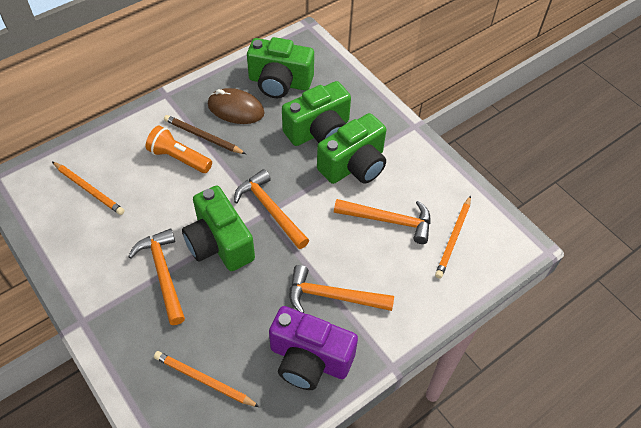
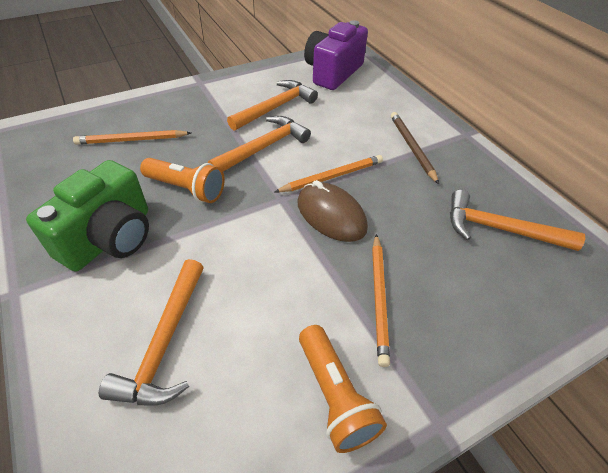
green camera: 4 -> 1
orange flashlight: 1 -> 2

